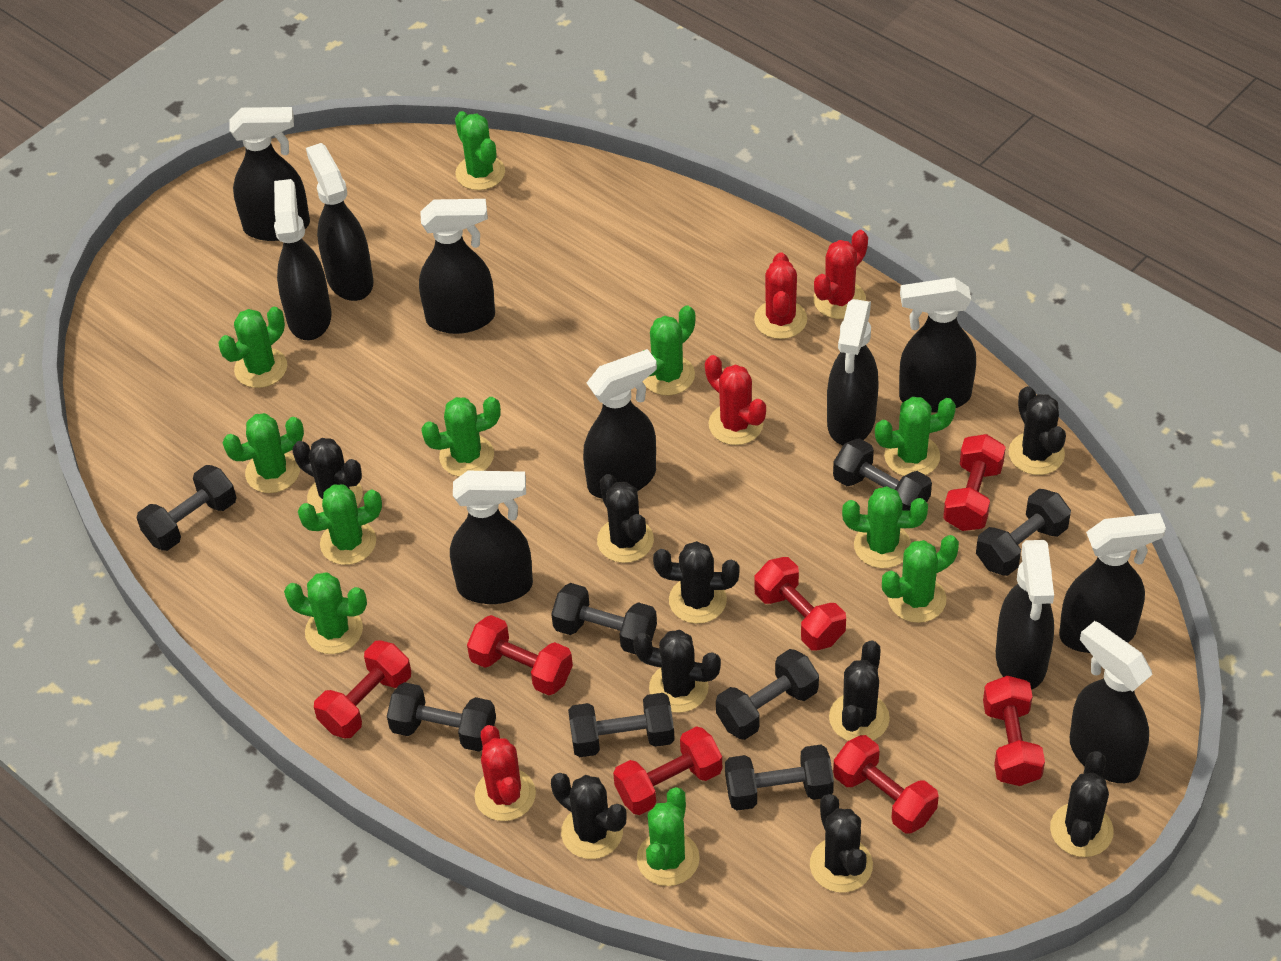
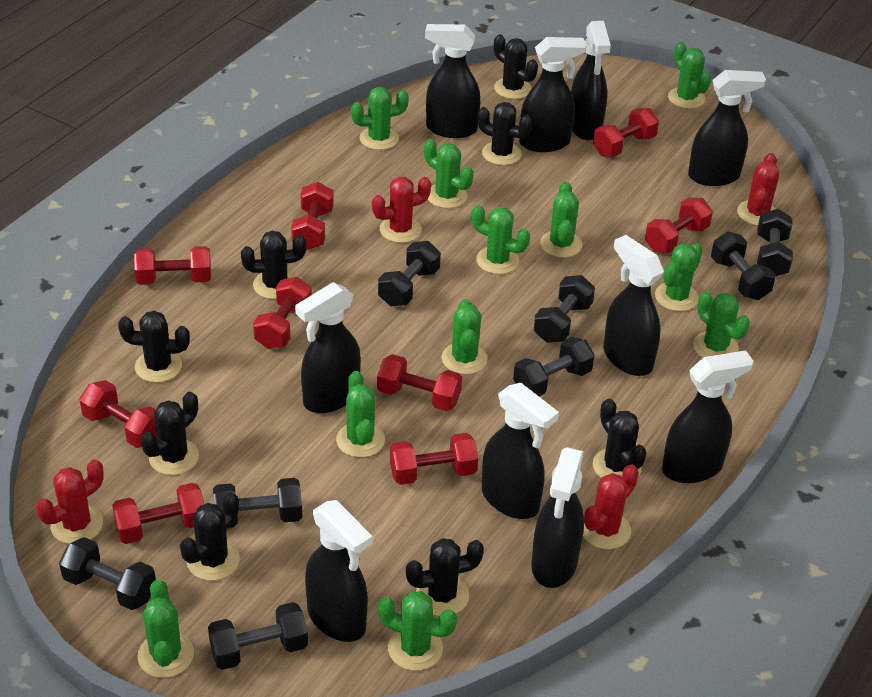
black cactus: 9 -> 8
black spray bottle: 11 -> 10
red dumbbell: 7 -> 9

